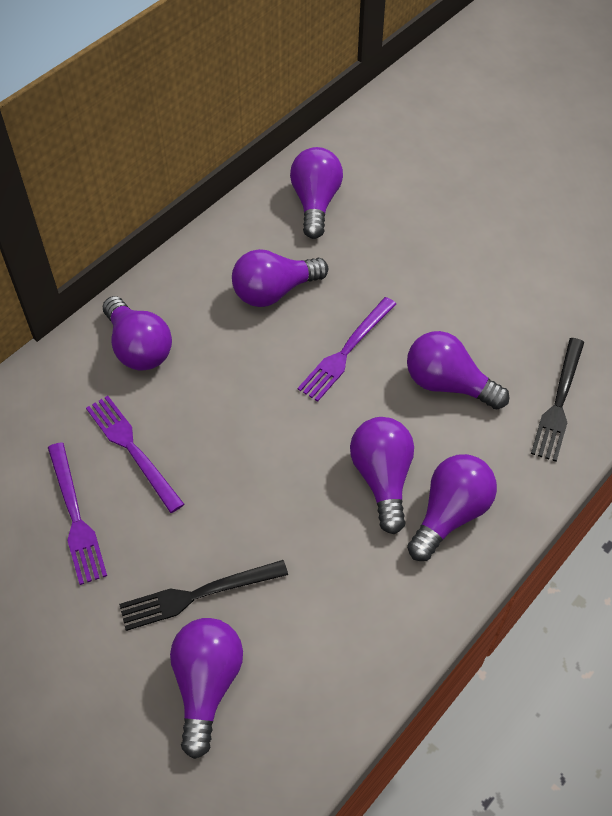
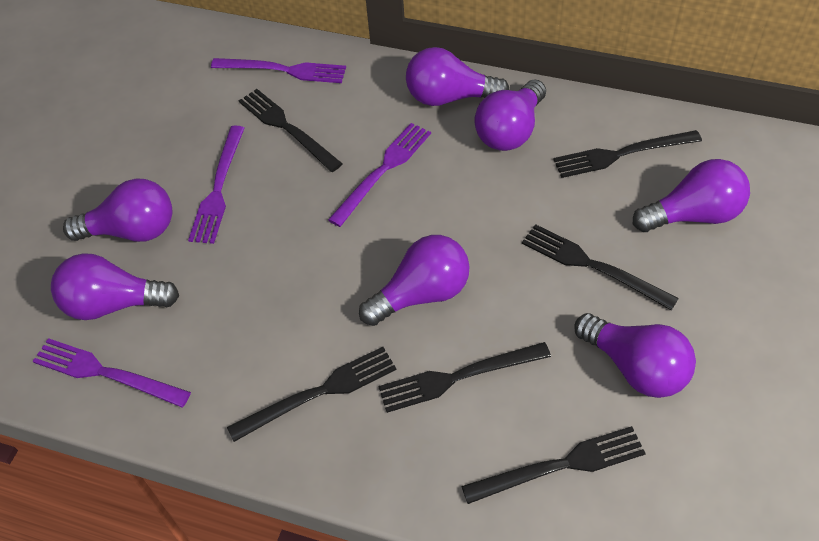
black fork: 2 -> 6
purple fork: 3 -> 4

